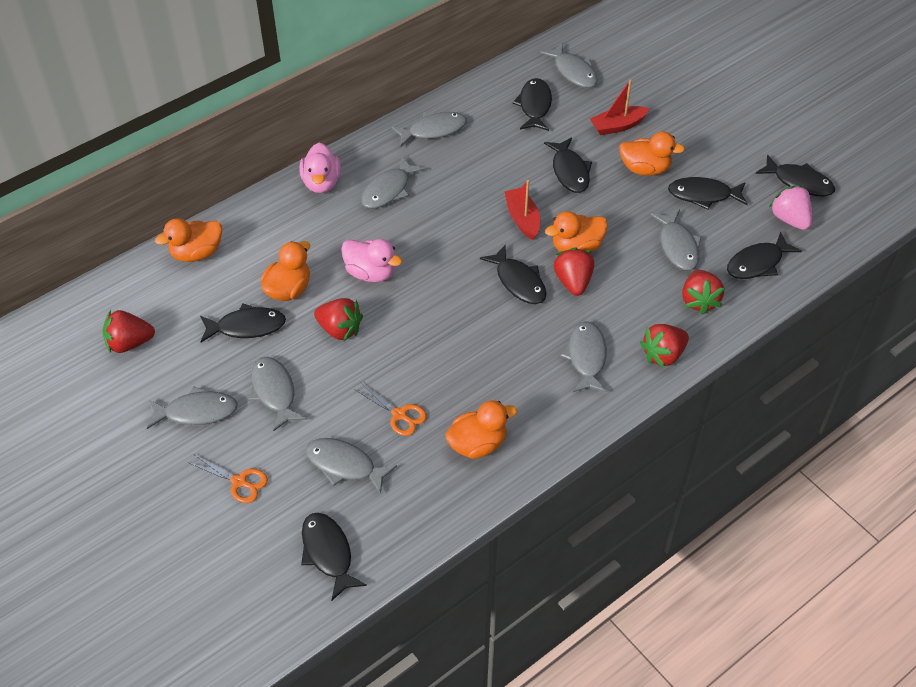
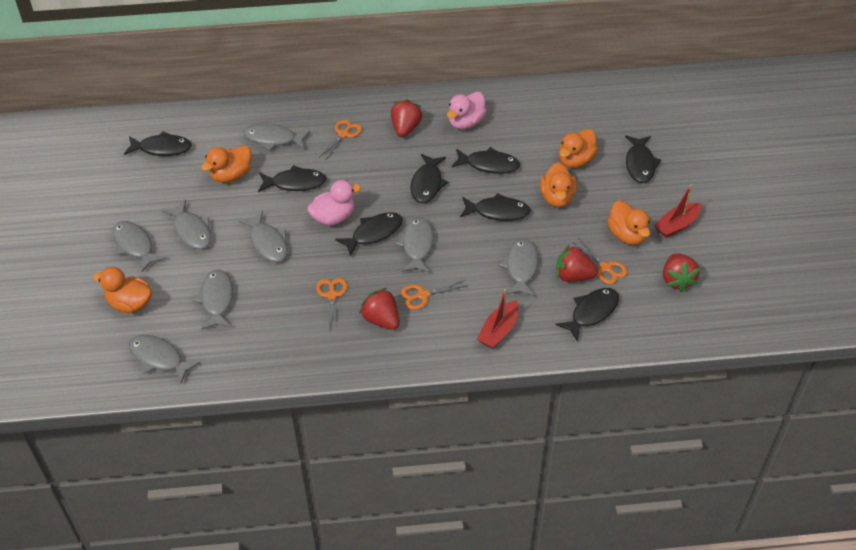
orange scissors: 2 -> 4
pink strawberry: 1 -> 0
red strawberry: 5 -> 4

